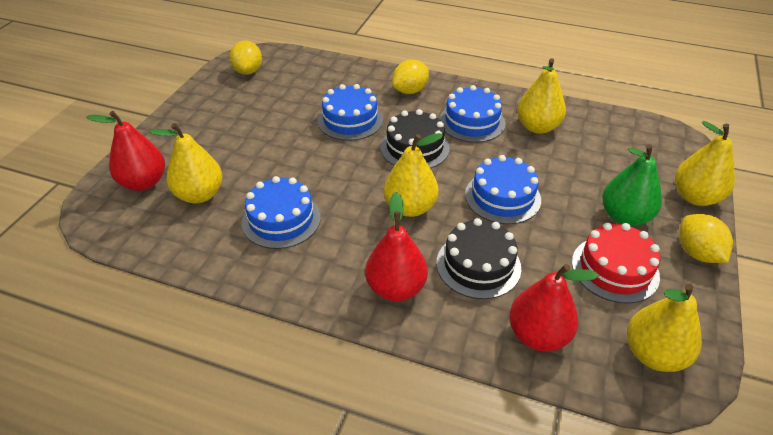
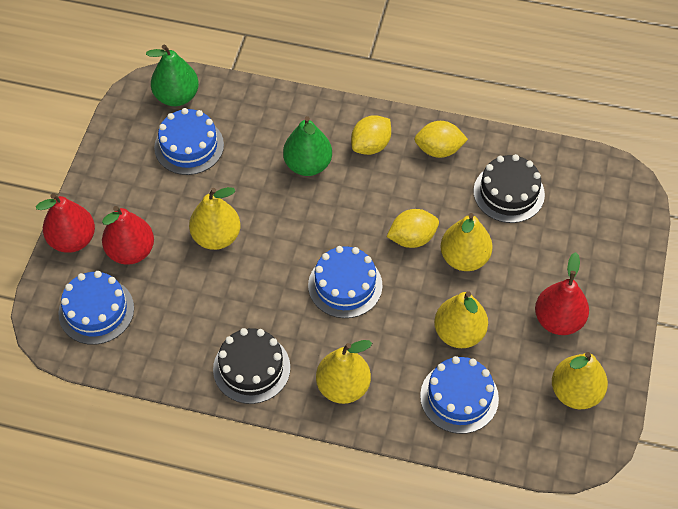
green pear: 1 -> 2
red cake: 1 -> 0

